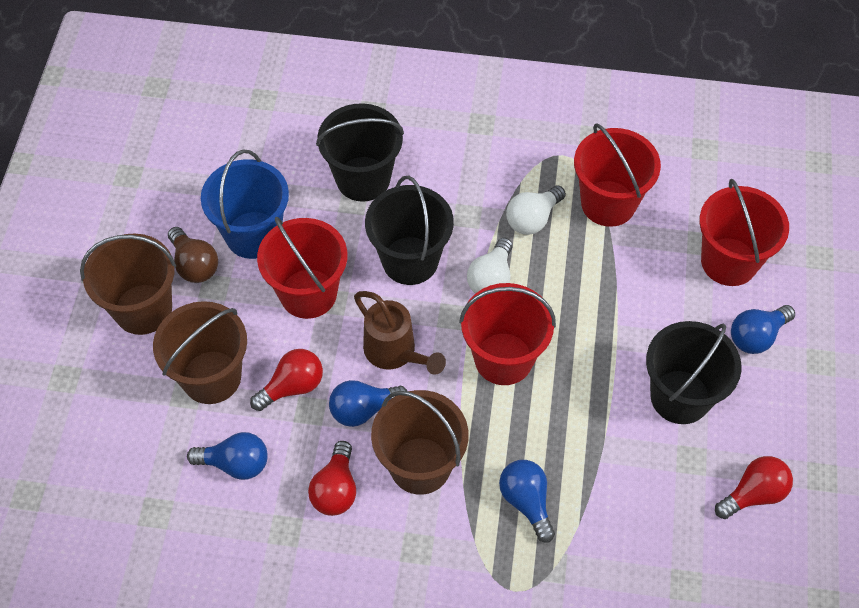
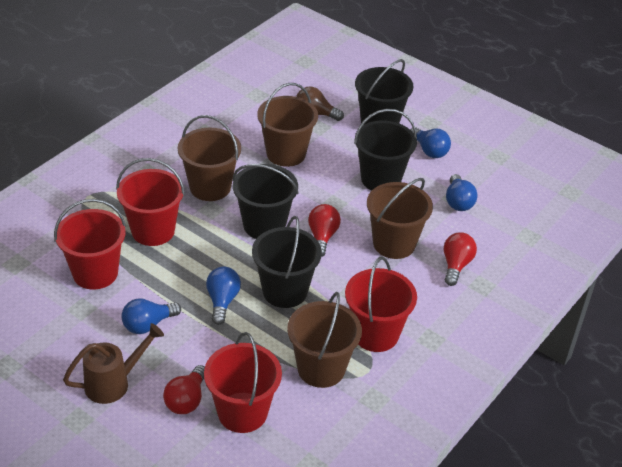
black bucket: 3 -> 4
blue bucket: 1 -> 0
brown bucket: 3 -> 4
white light bulb: 2 -> 0

